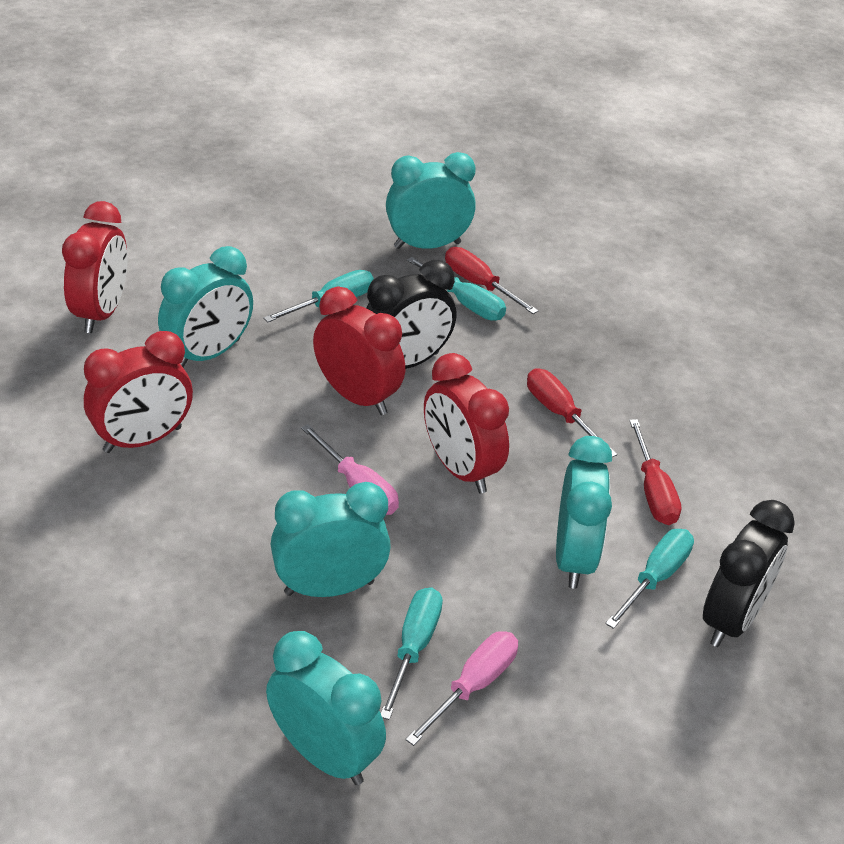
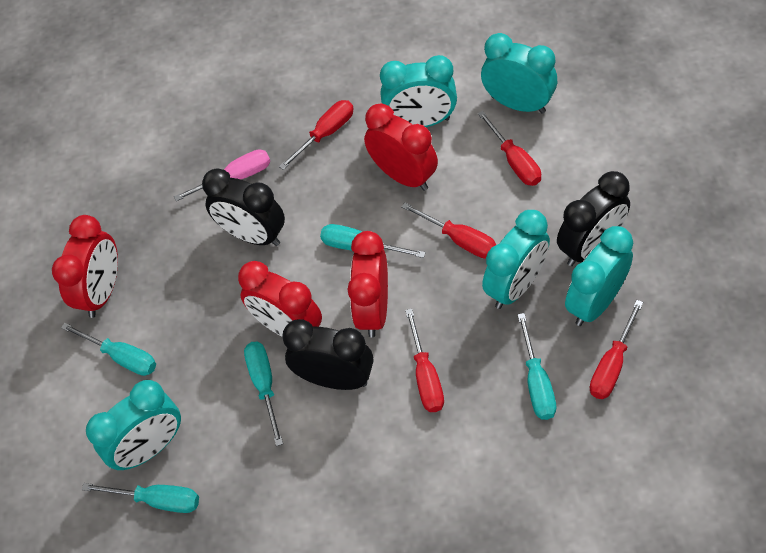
black clock: 2 -> 3
pink screwdriver: 2 -> 1
red screwdriver: 3 -> 5
turquoise screwdriver: 4 -> 5

